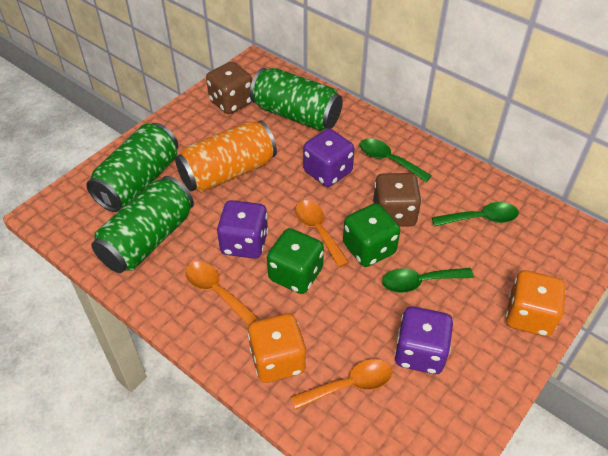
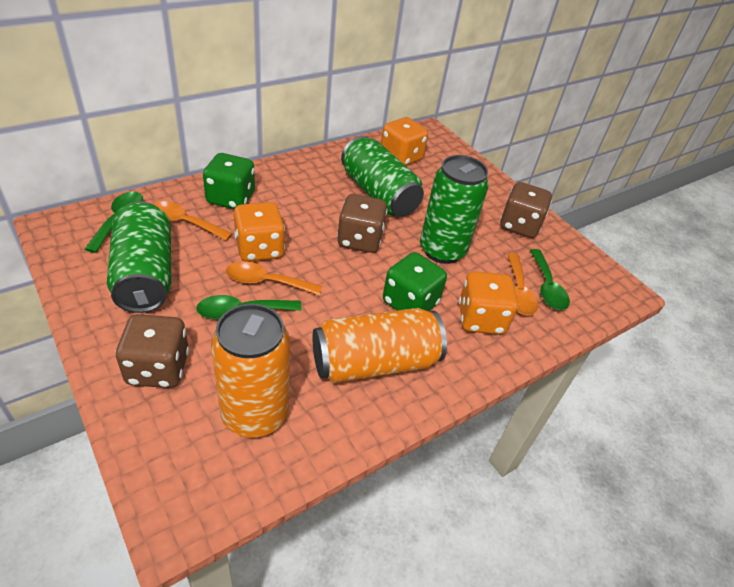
brown dice: 2 -> 3
orange can: 1 -> 2
orange dice: 2 -> 3
purple dice: 3 -> 0

